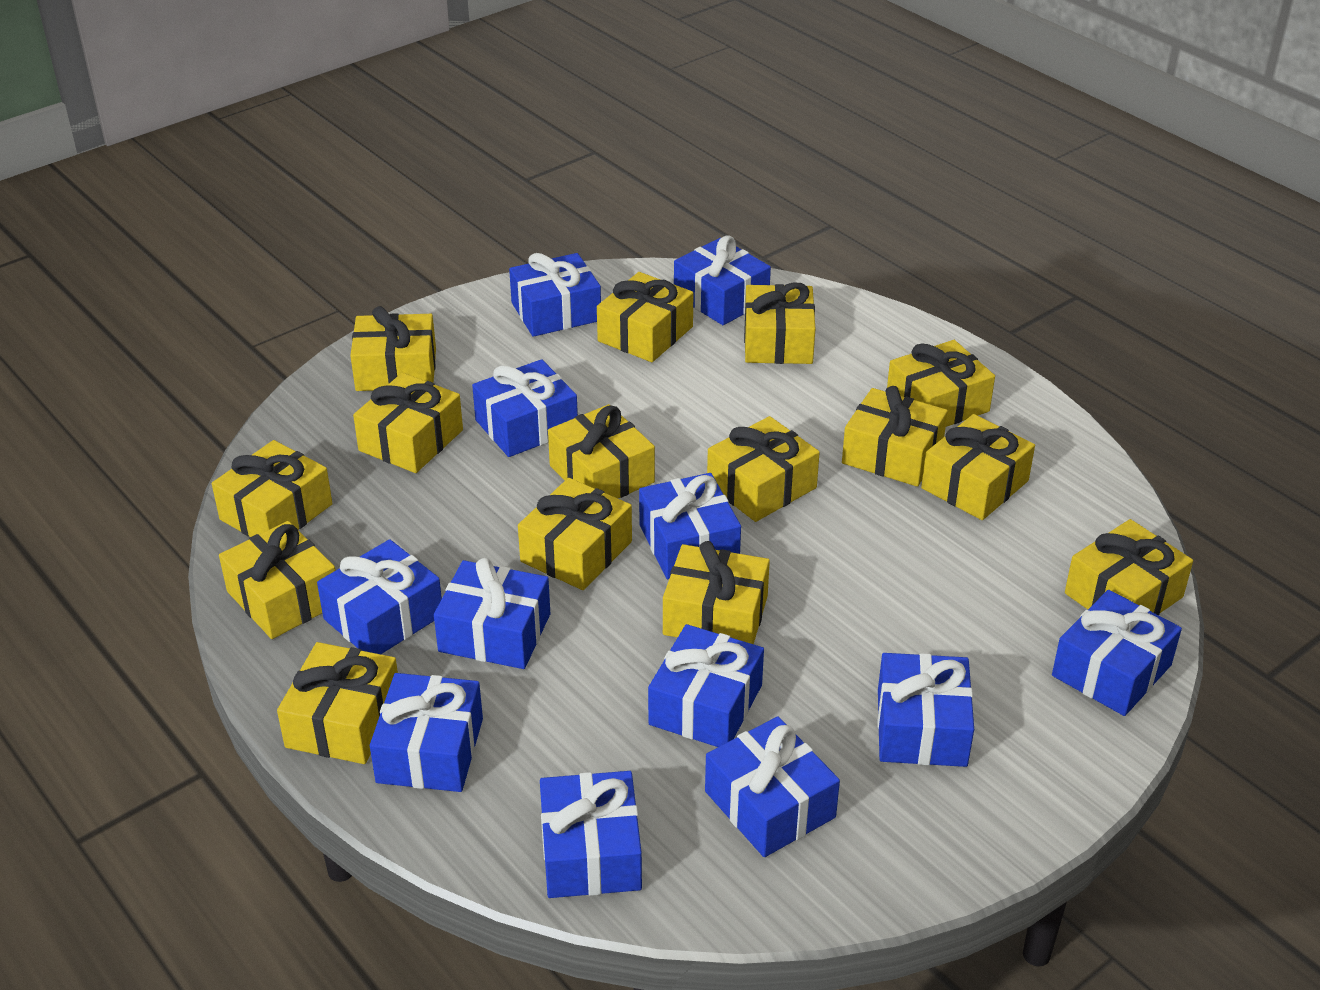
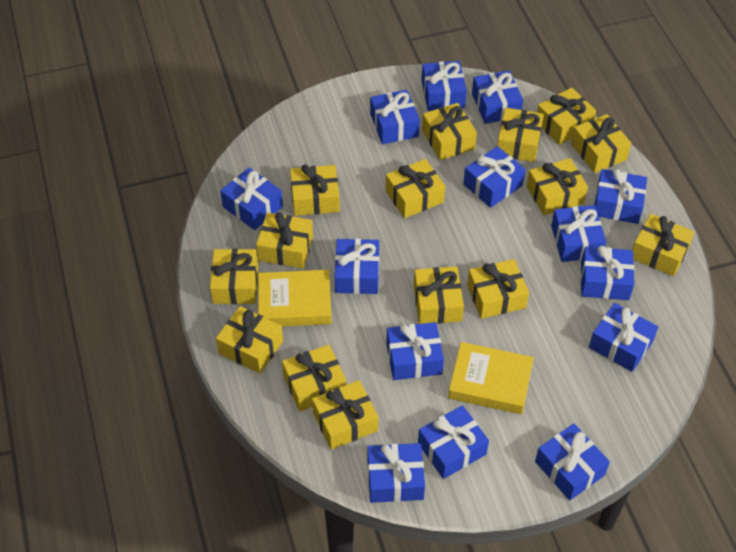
blue gift: 12 -> 14
yellow book: 0 -> 2

